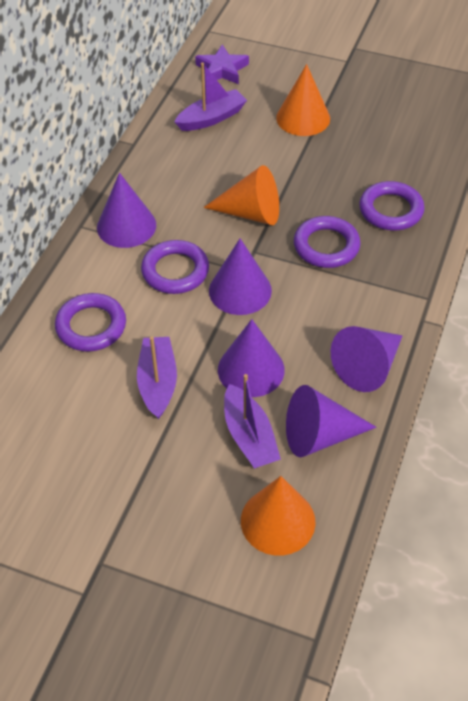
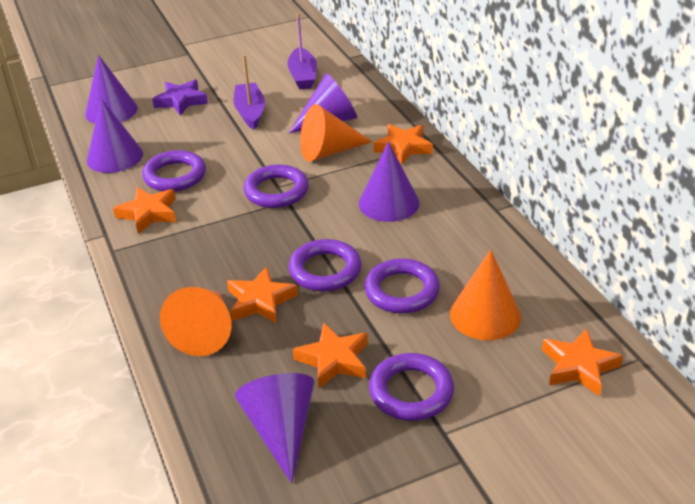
orange star: 0 -> 5
purple boat: 3 -> 2
purple ring: 4 -> 5

